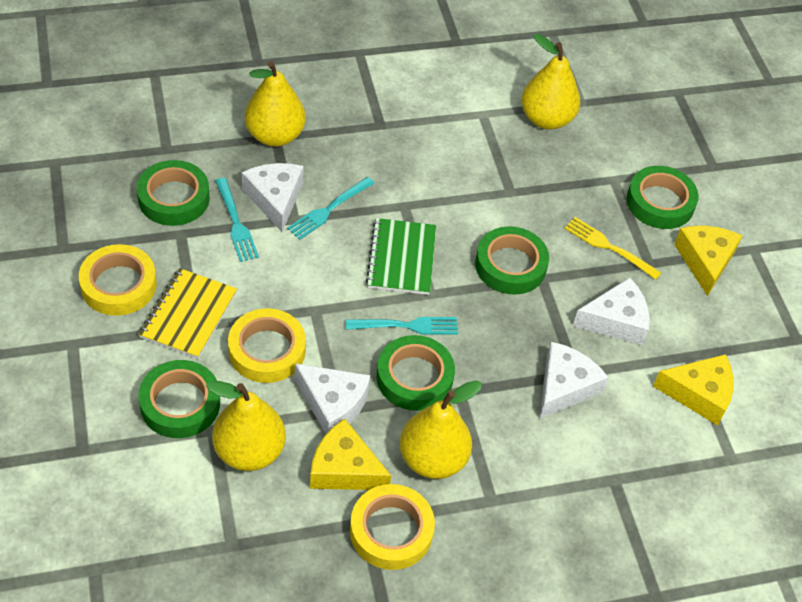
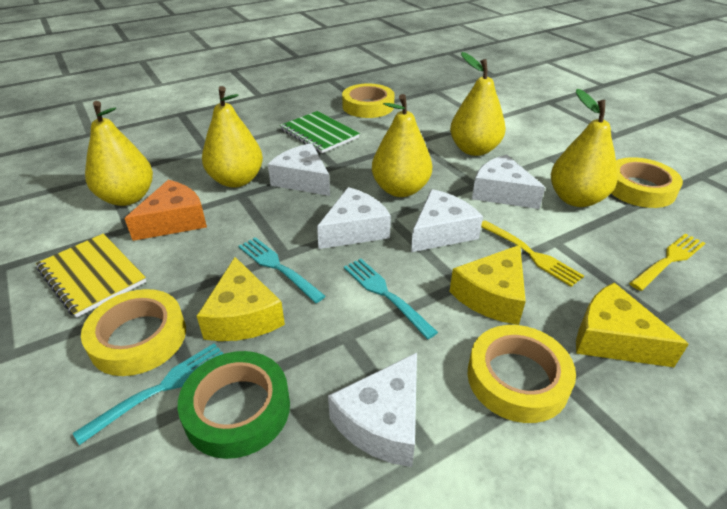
green tape: 5 -> 1
orange cheese: 0 -> 1
white cheese: 4 -> 5
yellow fork: 1 -> 2
yellow pear: 4 -> 5
yellow tape: 3 -> 4

